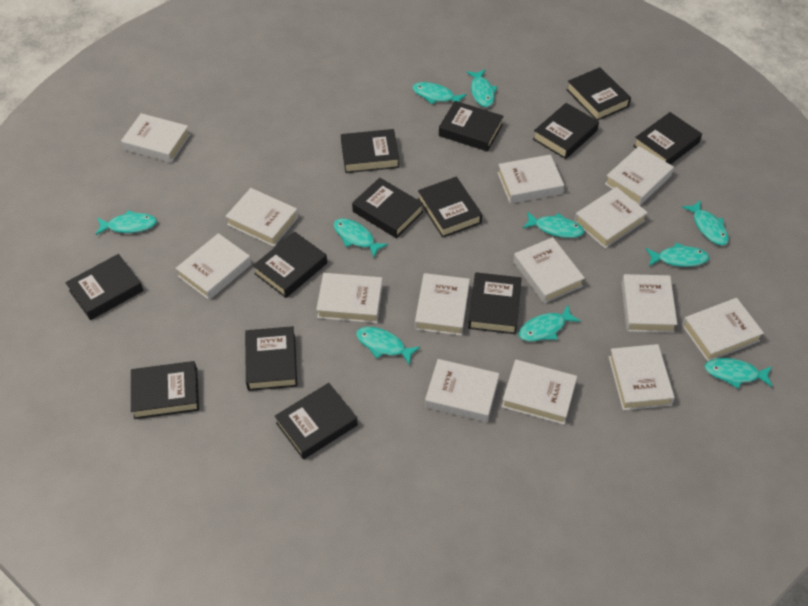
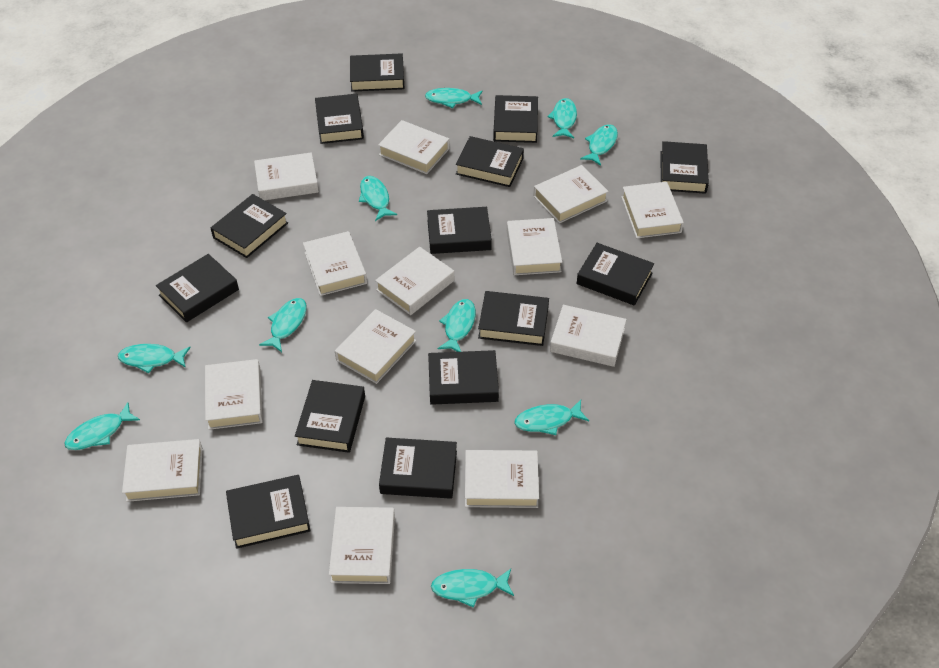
black book: 13 -> 14
white book: 14 -> 13

